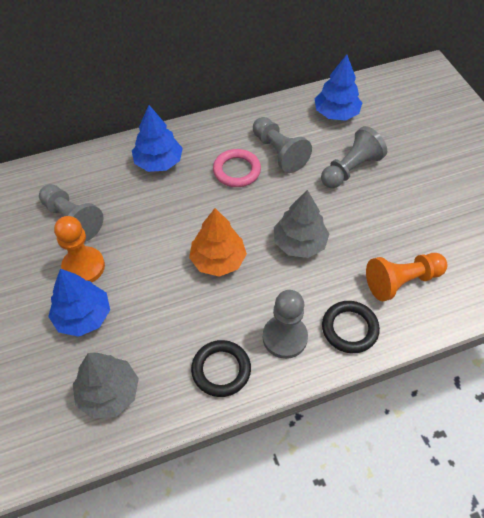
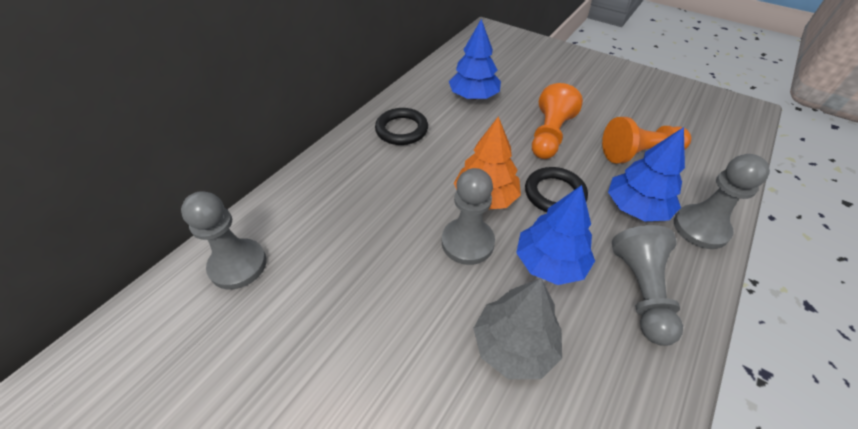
grey tree: 2 -> 1
pink ring: 1 -> 0

